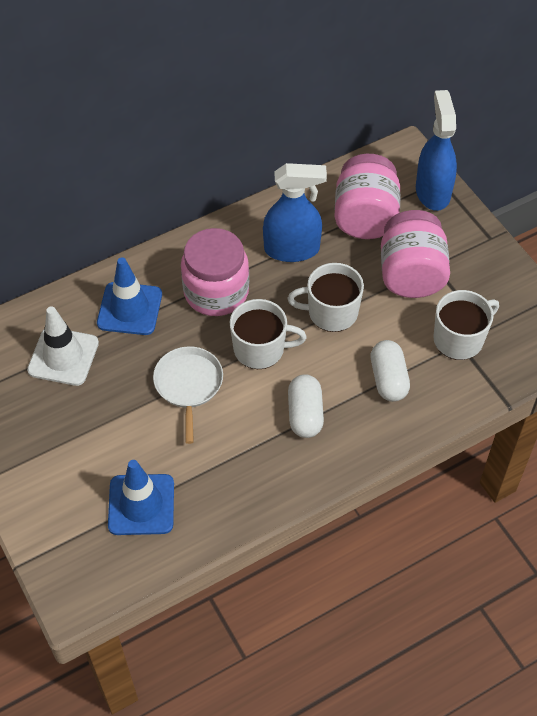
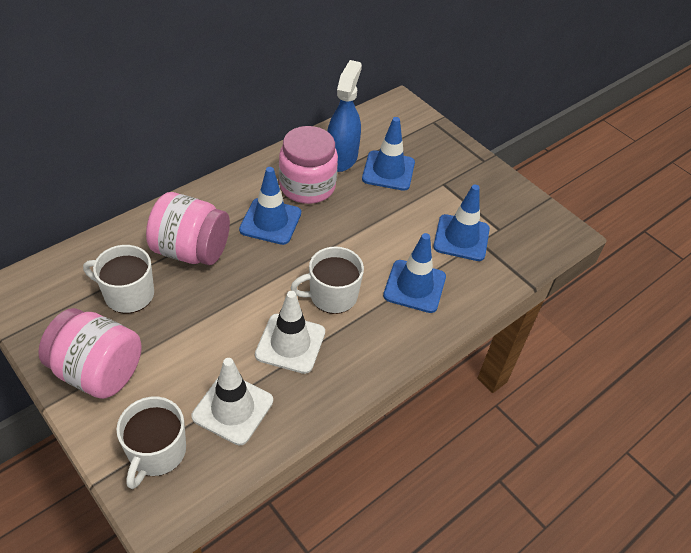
blue spray bottle: 2 -> 1
blue traffic cone: 2 -> 4
white capsule: 2 -> 0
white pan: 1 -> 0
white traffic cone: 1 -> 2

